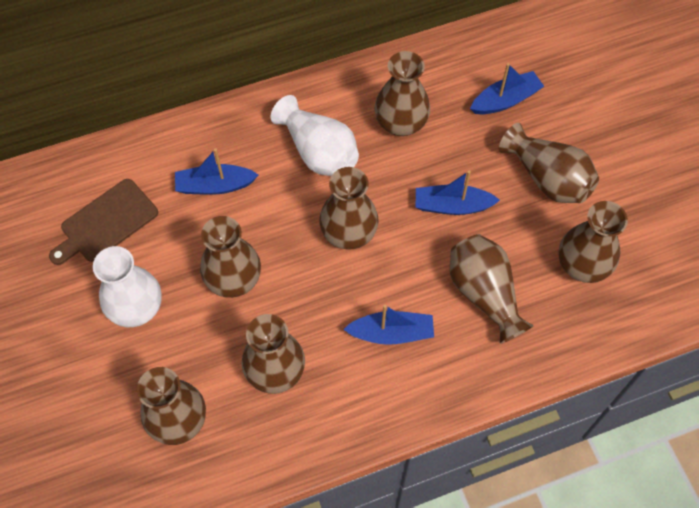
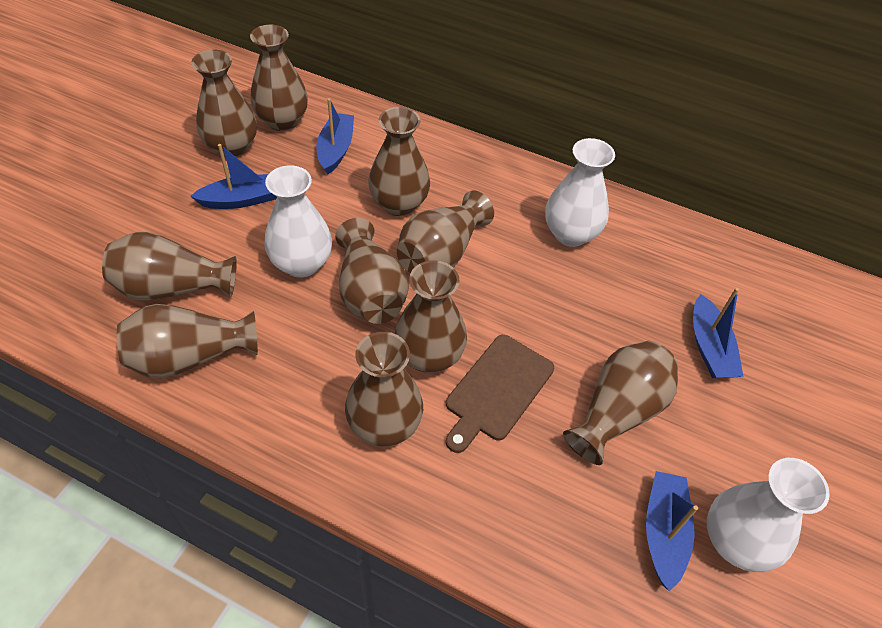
brown vase: 8 -> 10
white vase: 2 -> 3

